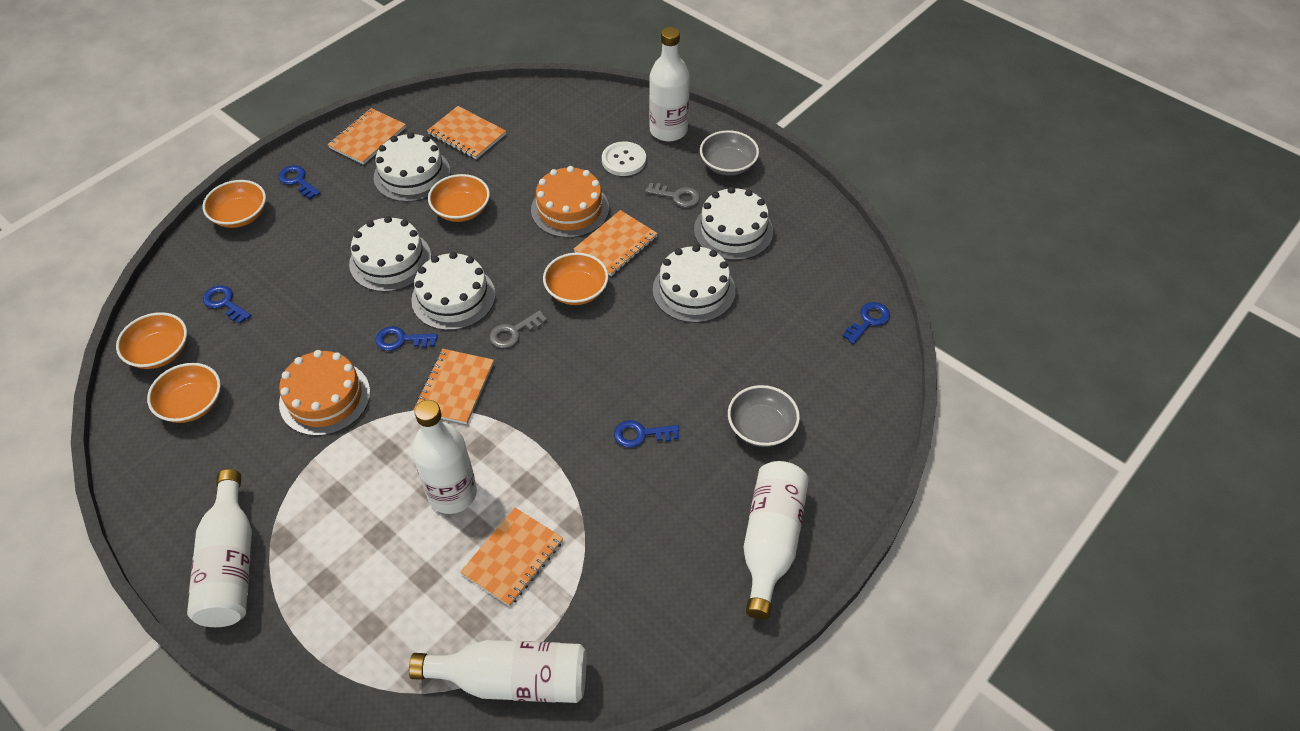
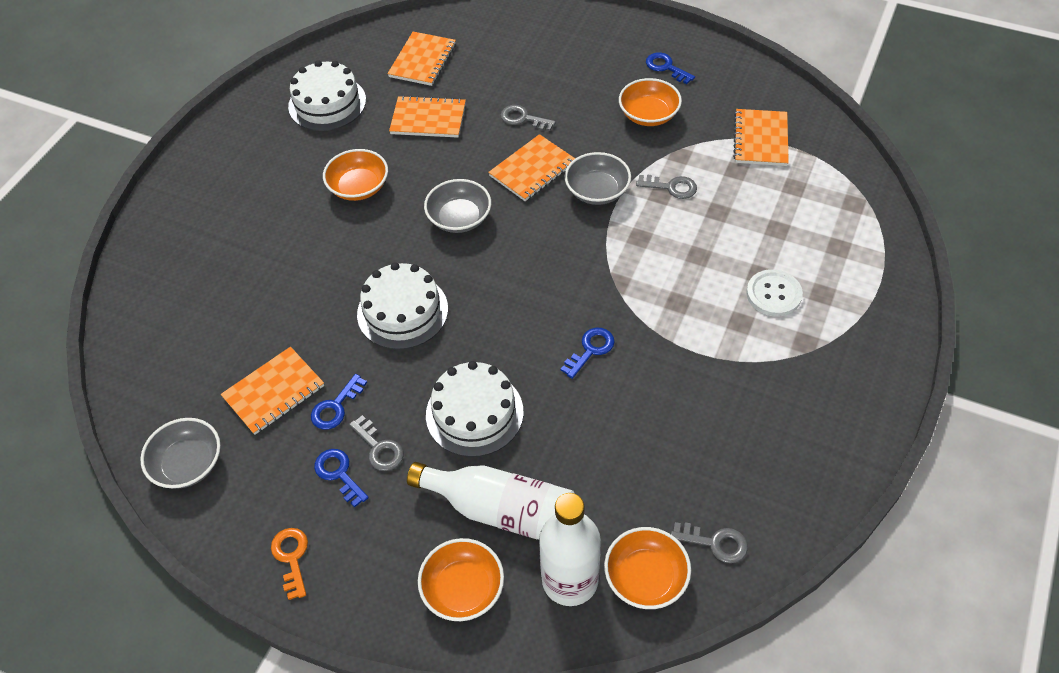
blue key: 5 -> 4
grey bowl: 2 -> 3
grey key: 2 -> 4
orange bowl: 5 -> 4
orange cake: 2 -> 0
orange key: 0 -> 1
white bottle: 5 -> 2
white cake: 5 -> 3

